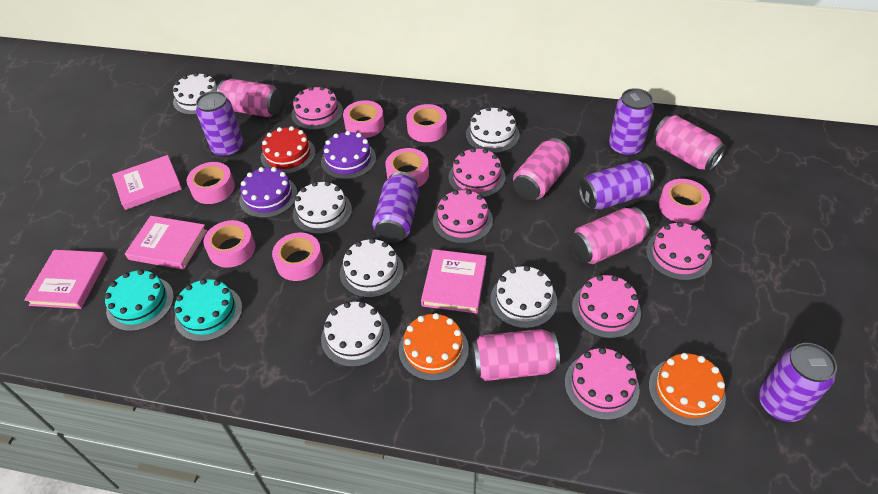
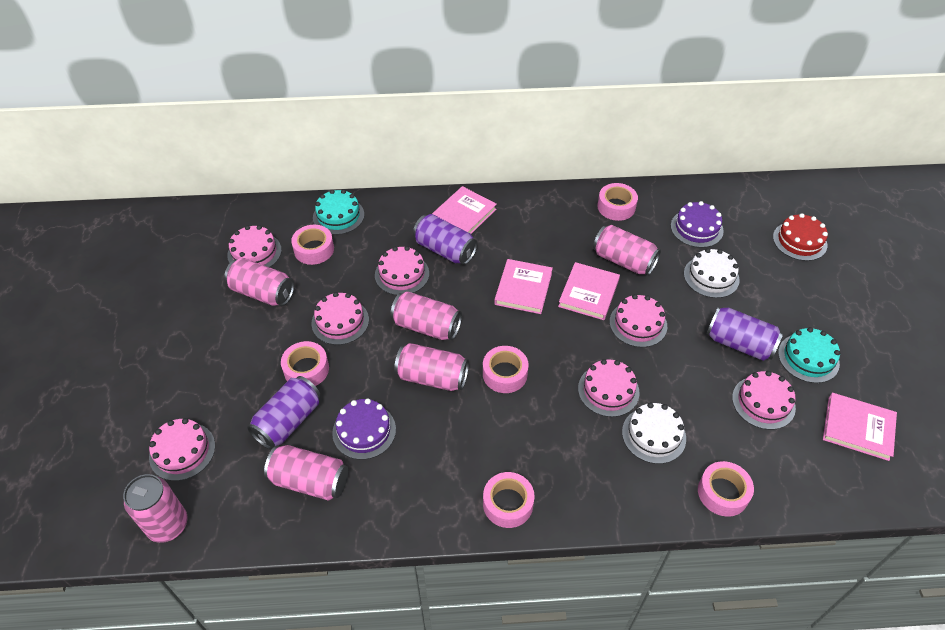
orange cake: 2 -> 0
pink cake: 6 -> 7
pink can: 5 -> 6
pink tape: 7 -> 6
purple can: 5 -> 3
white cake: 6 -> 2

